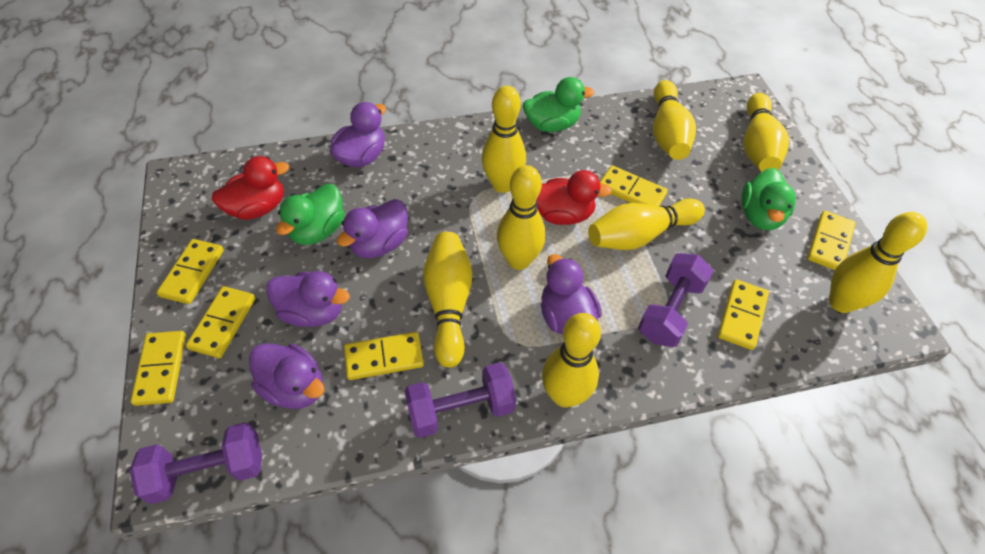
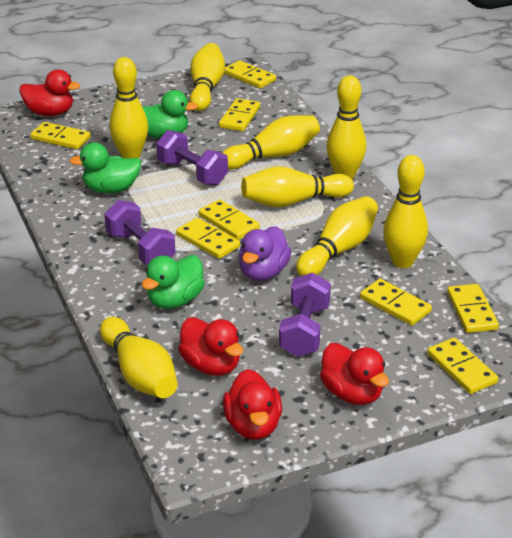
purple duck: 5 -> 1
red duck: 2 -> 4
yellow domino: 7 -> 8

